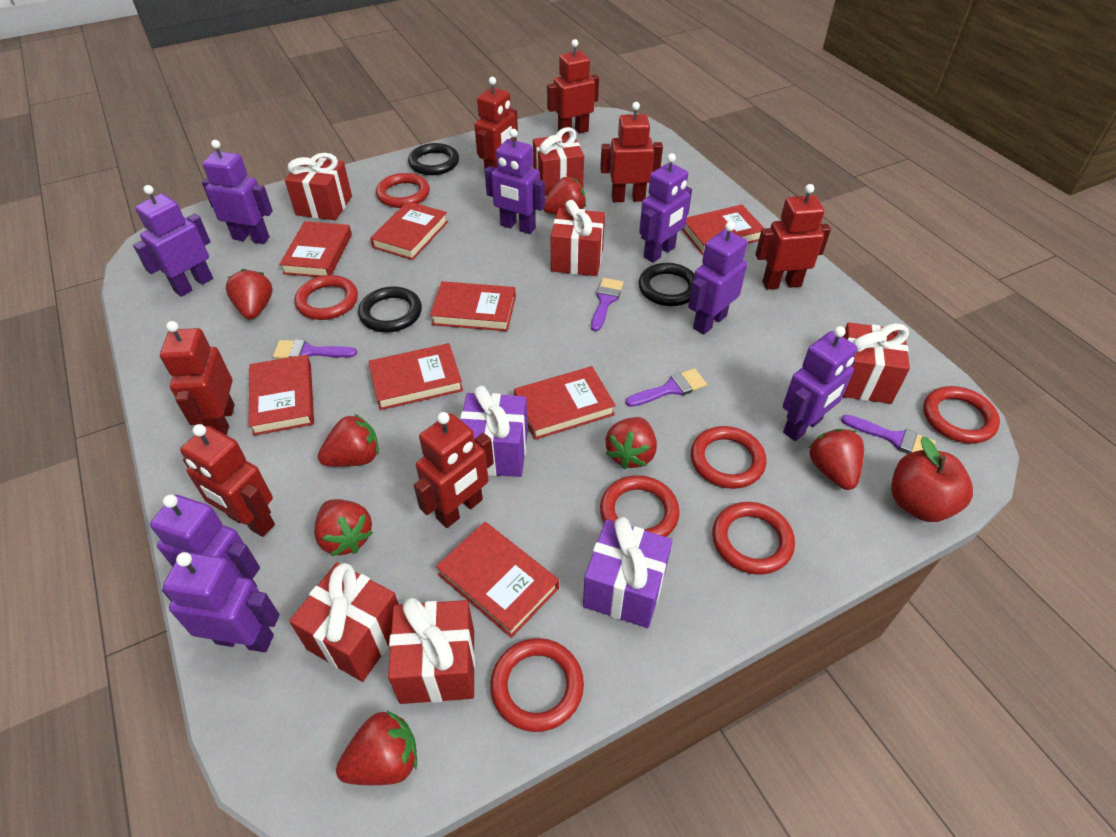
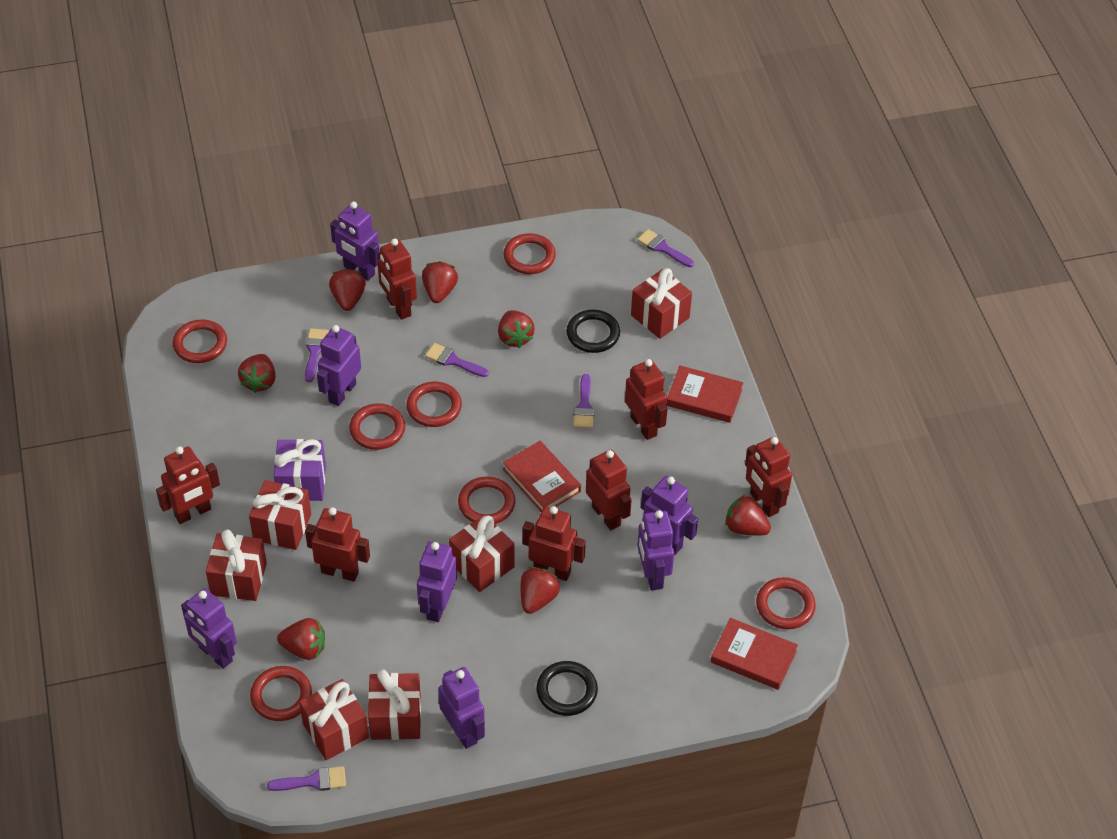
black ring: 3 -> 2
purple brush: 4 -> 5
purple gift: 2 -> 1
purple robot: 8 -> 7
red apple: 1 -> 0
red book: 8 -> 3

